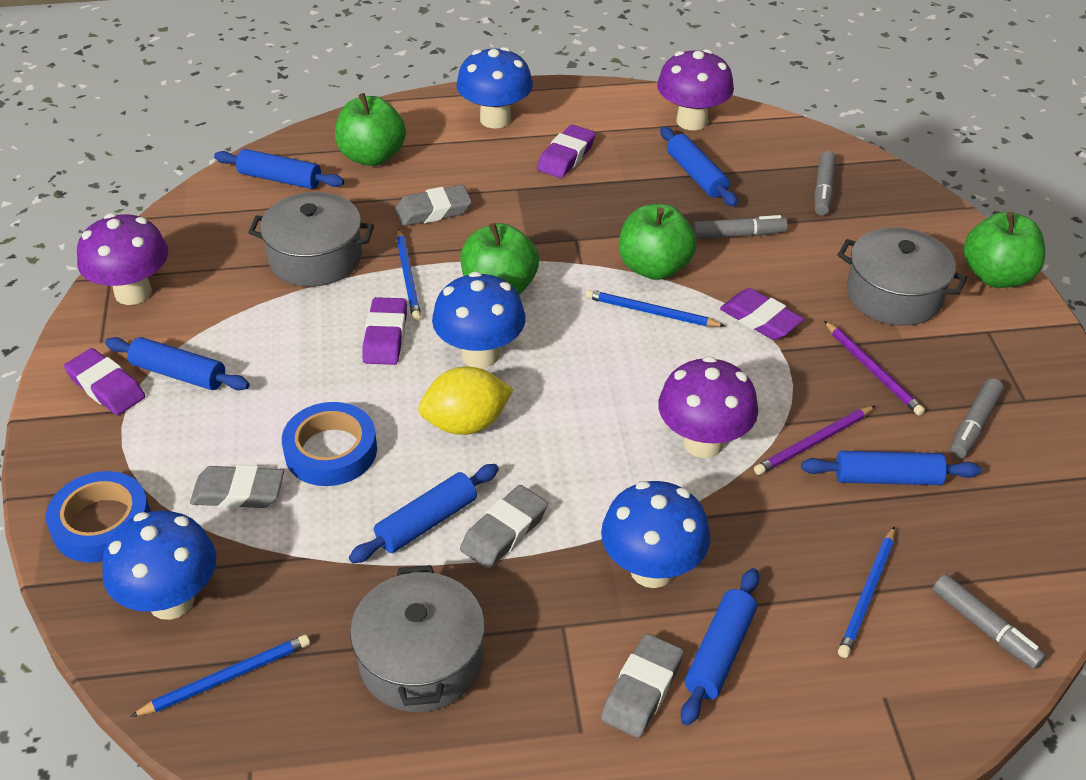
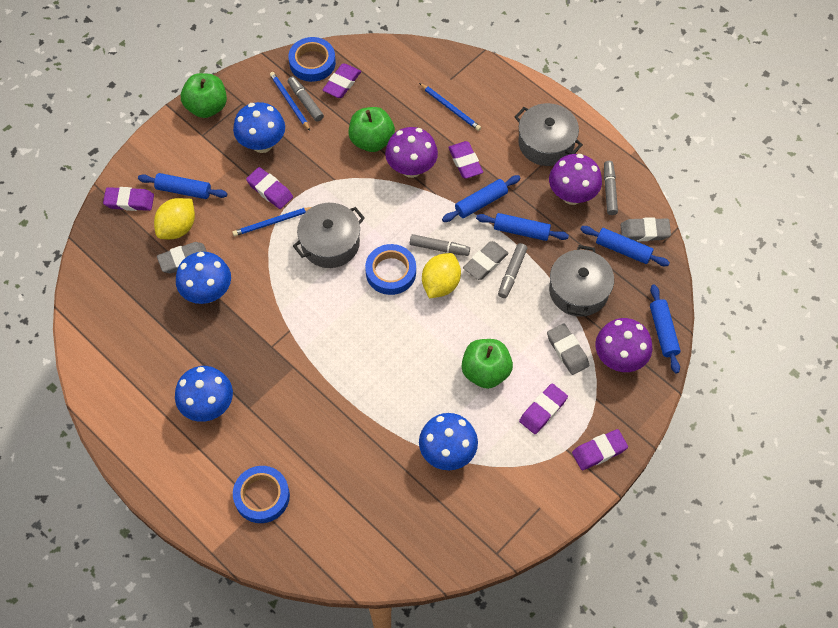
blue pencil: 4 -> 3
blue rolling pin: 6 -> 5
blue tape: 2 -> 3
green apple: 4 -> 3
purple eraser: 4 -> 6
purple pencil: 2 -> 0
yellow lemon: 1 -> 2

